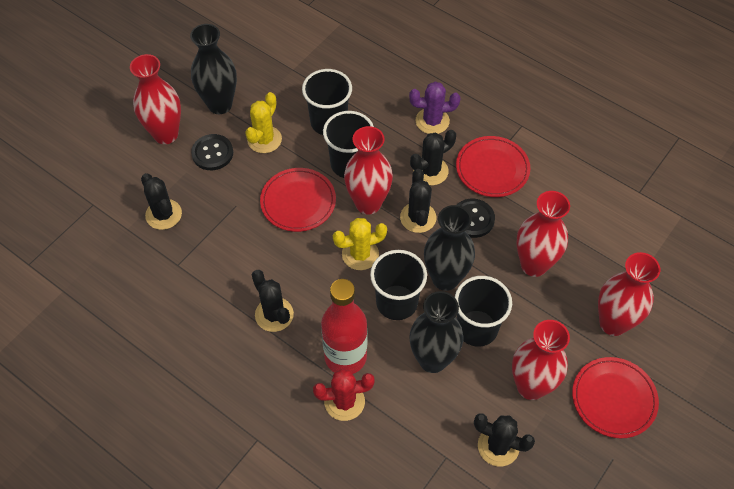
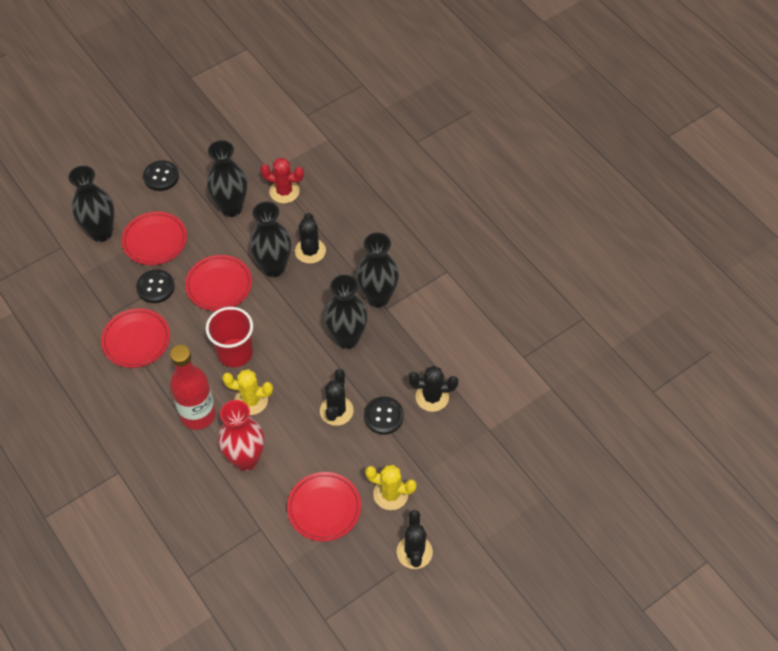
black button: 2 -> 3
black cactus: 5 -> 4
black cup: 4 -> 0
black vase: 3 -> 5
purple cactus: 1 -> 0
red cup: 0 -> 1
red plate: 3 -> 4
red vase: 5 -> 1

